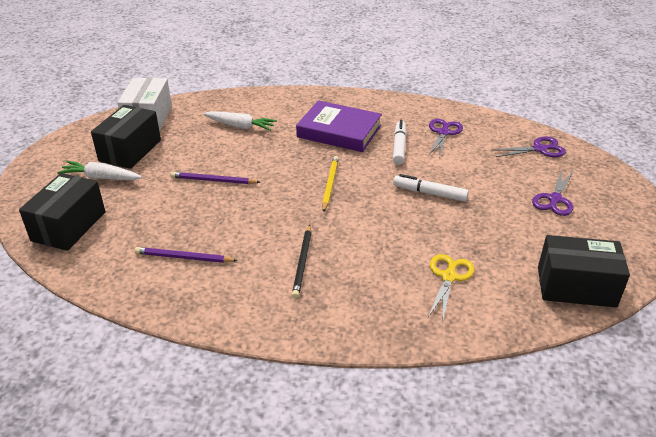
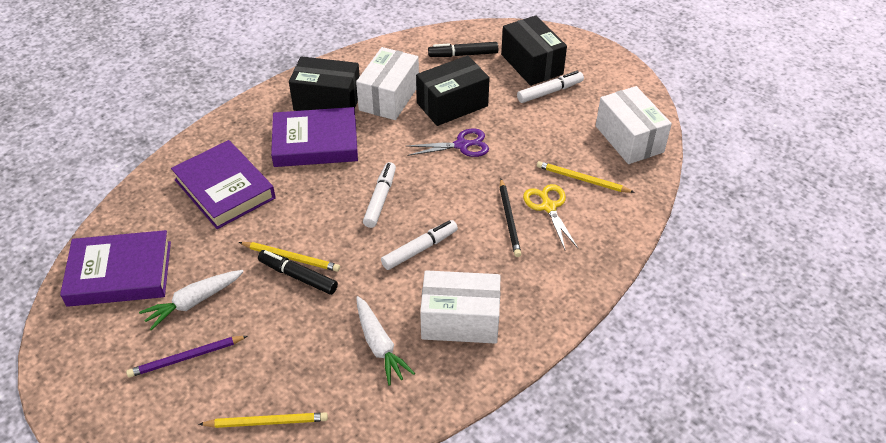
black marker: 0 -> 2
purple book: 1 -> 3
purple pencil: 2 -> 1
purple scissors: 3 -> 1
white box: 1 -> 3
white marker: 2 -> 3
yellow pencil: 1 -> 3

